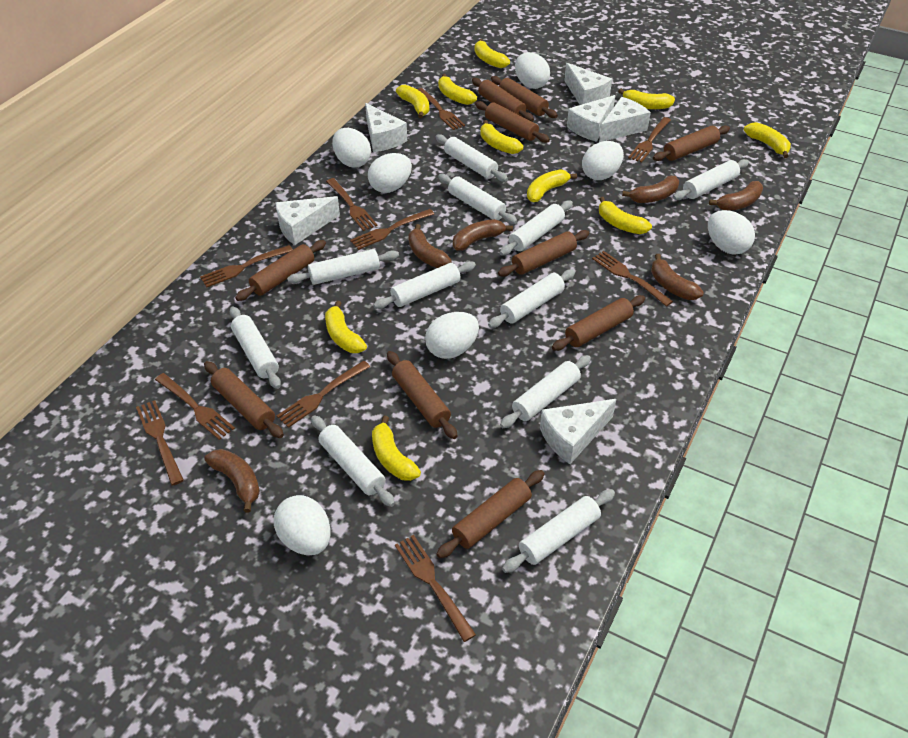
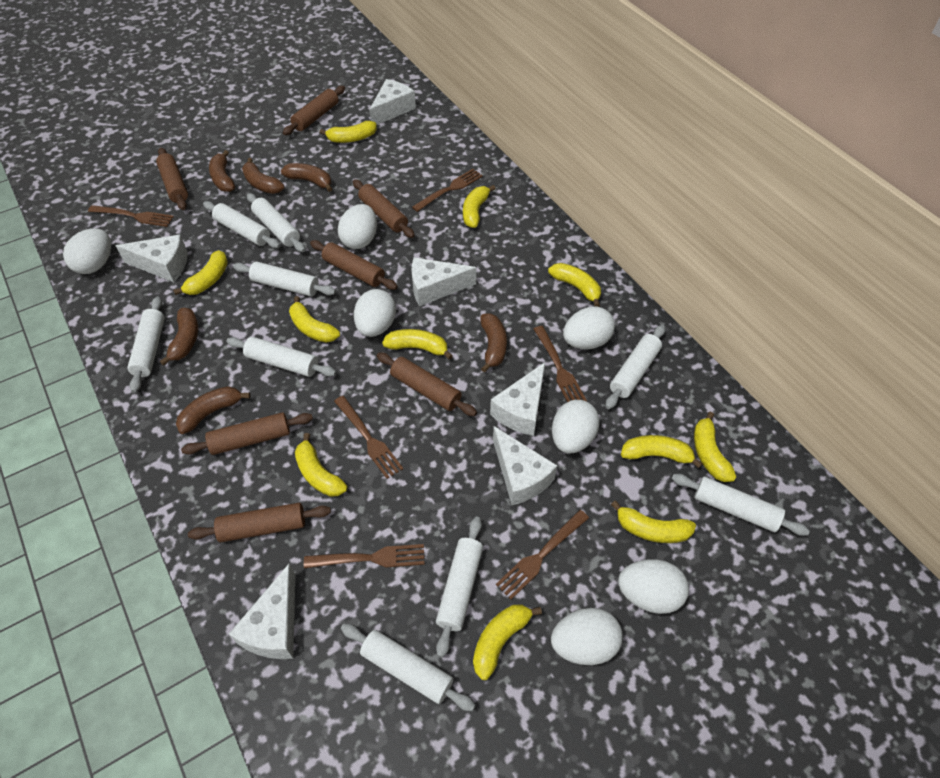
brown fork: 10 -> 6
brown rolling pin: 10 -> 7
white rolling pin: 11 -> 9
yellow banana: 10 -> 11

